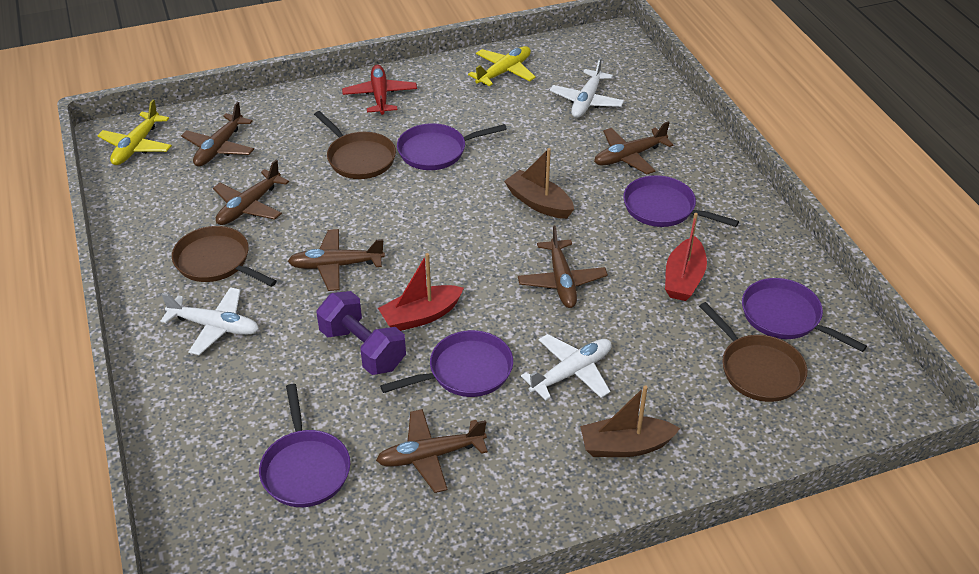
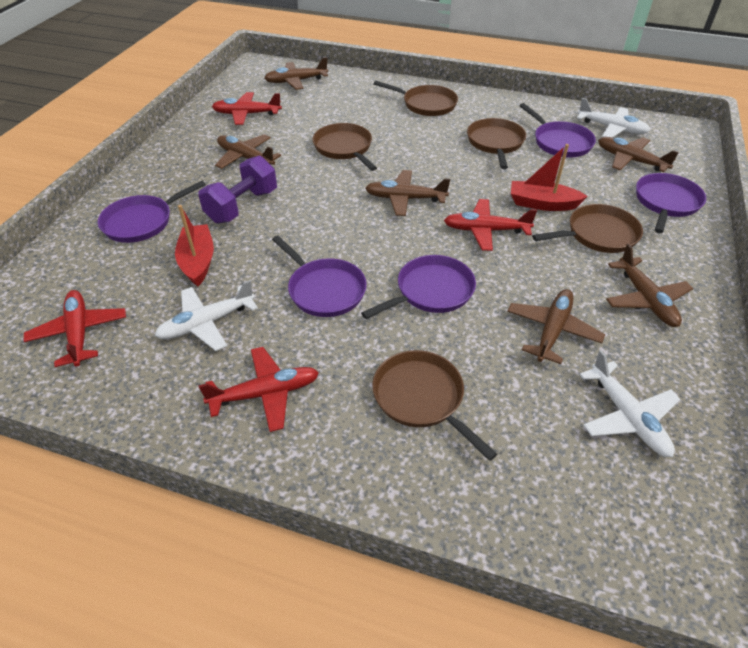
brown boat: 2 -> 0
brown pan: 3 -> 5
red plane: 1 -> 4
yellow plane: 2 -> 0

